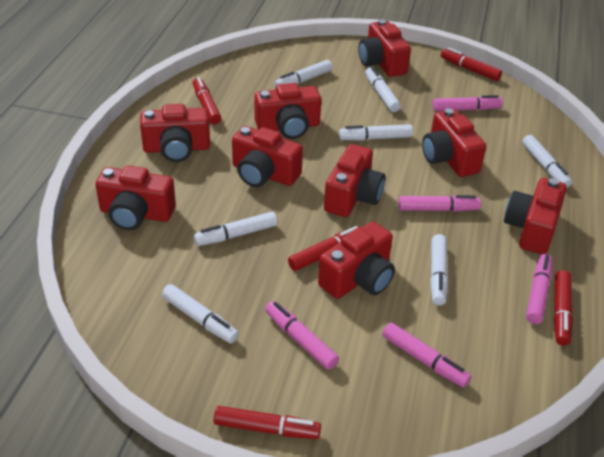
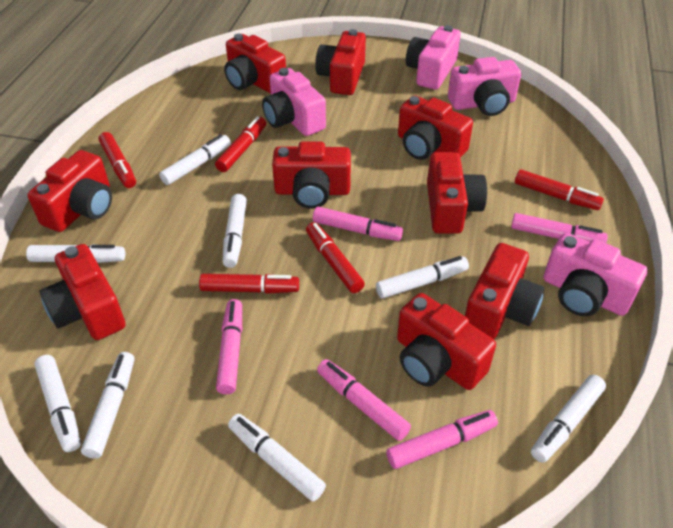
pink camera: 0 -> 4
white marker: 7 -> 8

